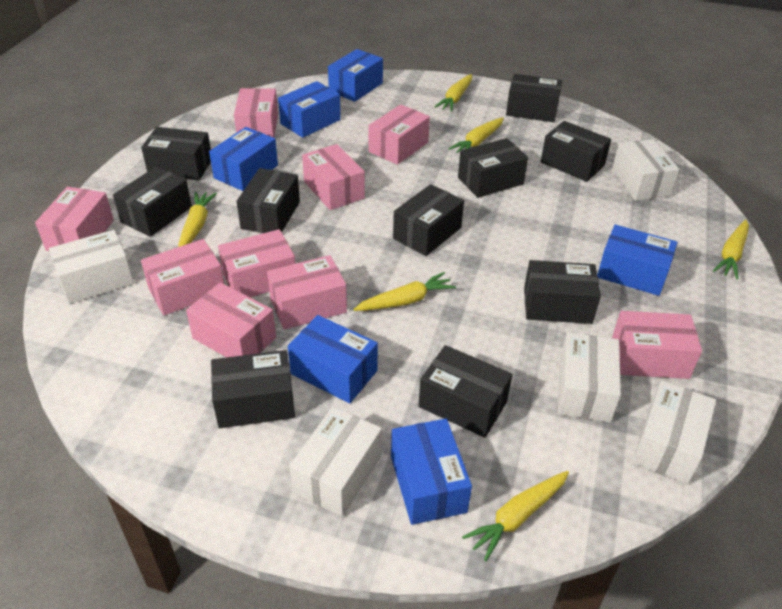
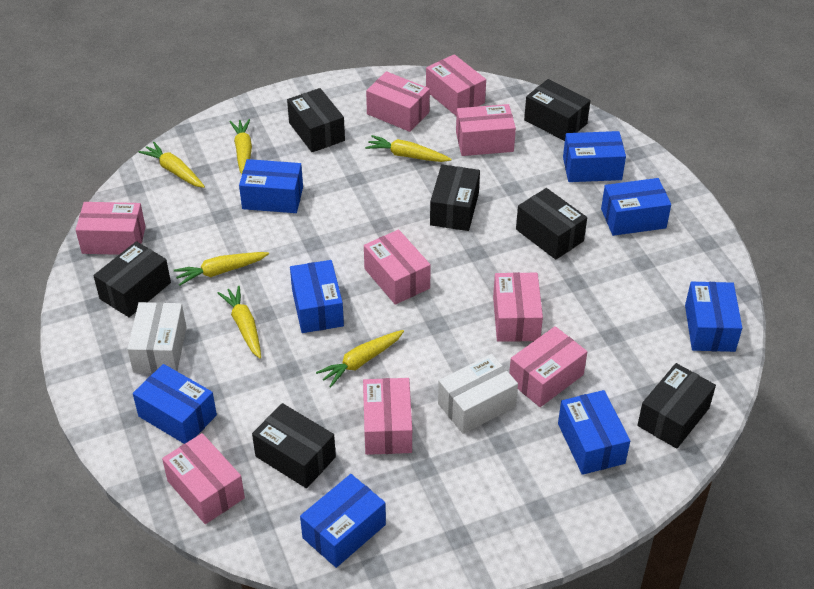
black box: 10 -> 7
blue box: 6 -> 8
white box: 5 -> 2

